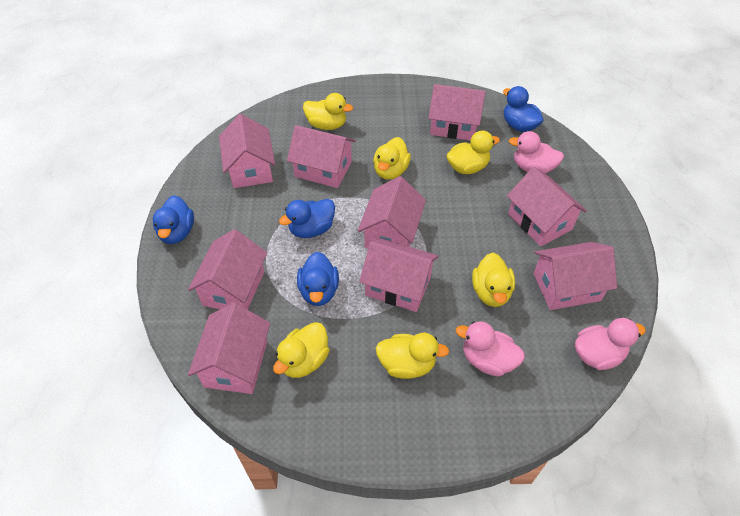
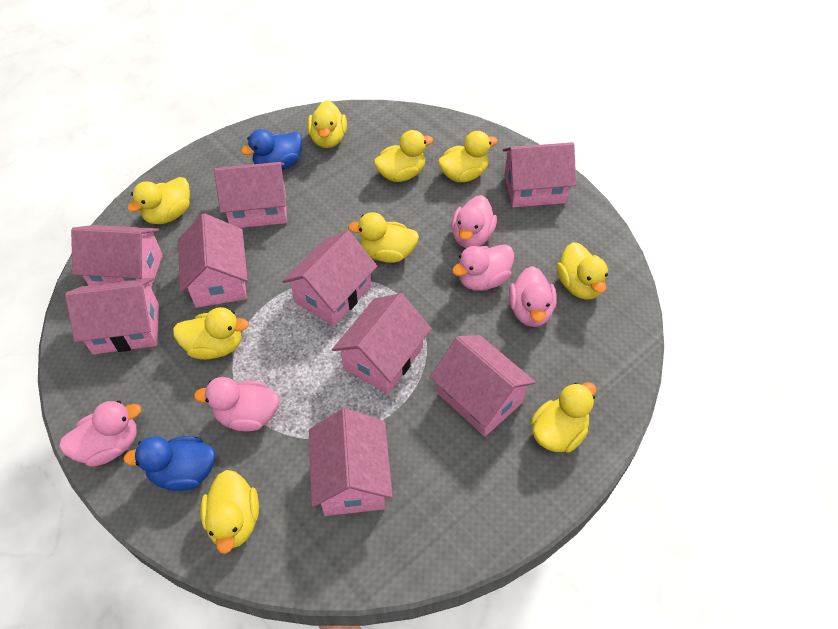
blue duck: 4 -> 2
pink duck: 3 -> 5
yellow duck: 6 -> 9

